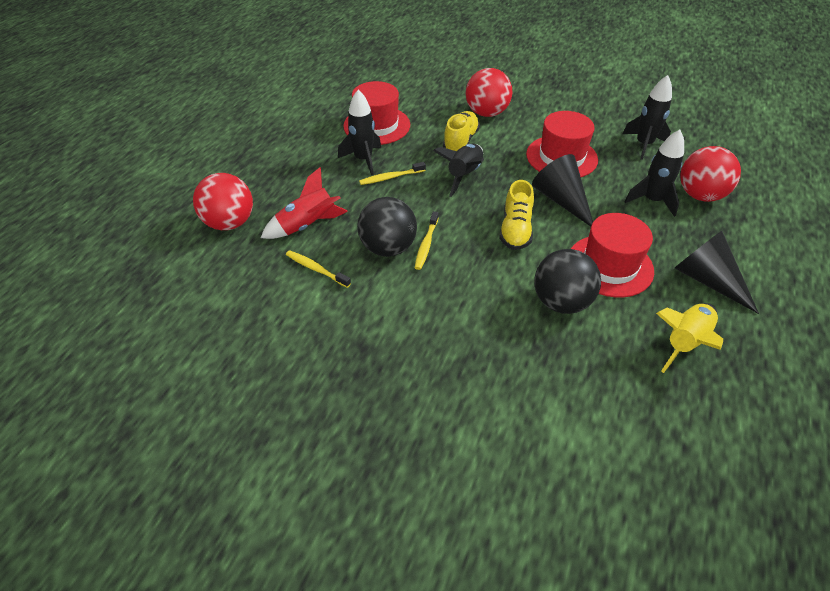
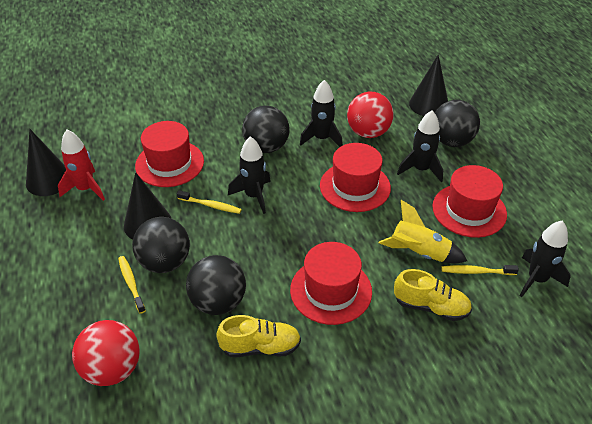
black ball: 2 -> 4
black cone: 2 -> 3
red ball: 3 -> 2
red hat: 3 -> 4

